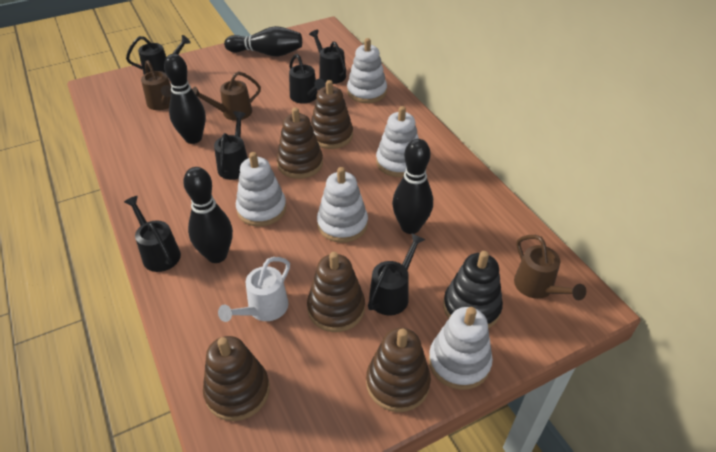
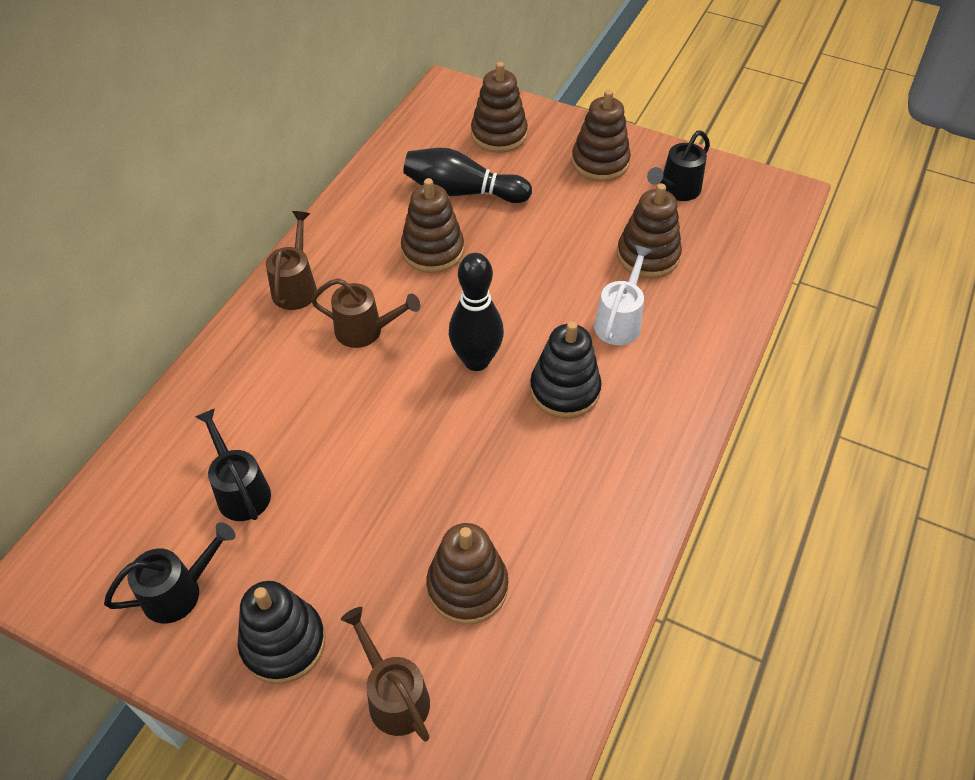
black bowling pin: 4 -> 2
black stacking toy: 1 -> 2
black watering can: 6 -> 3
white stacking toy: 5 -> 0

